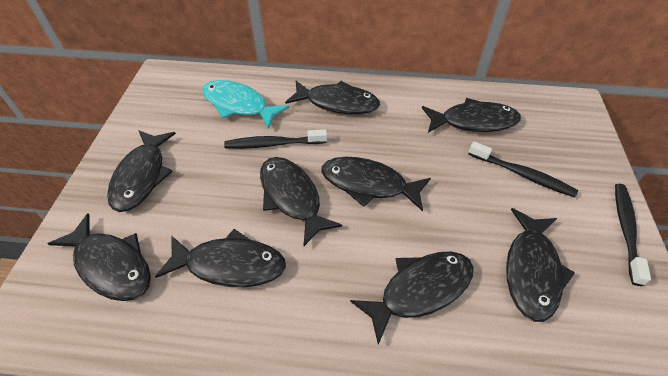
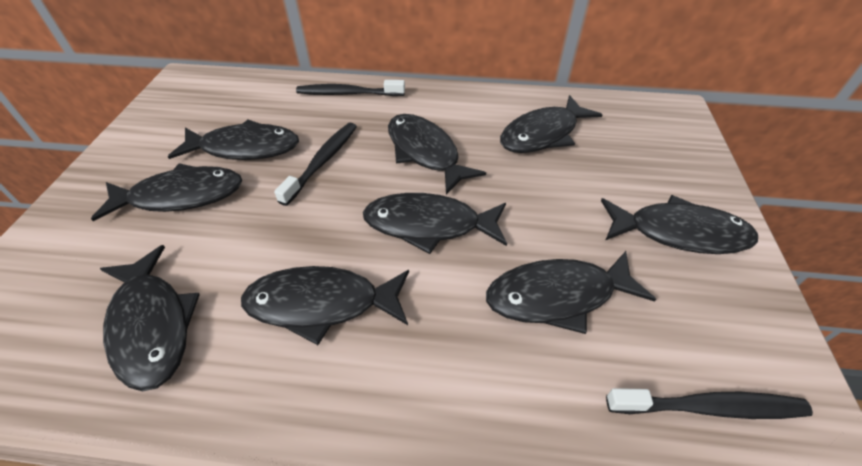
turquoise fish: 1 -> 0

